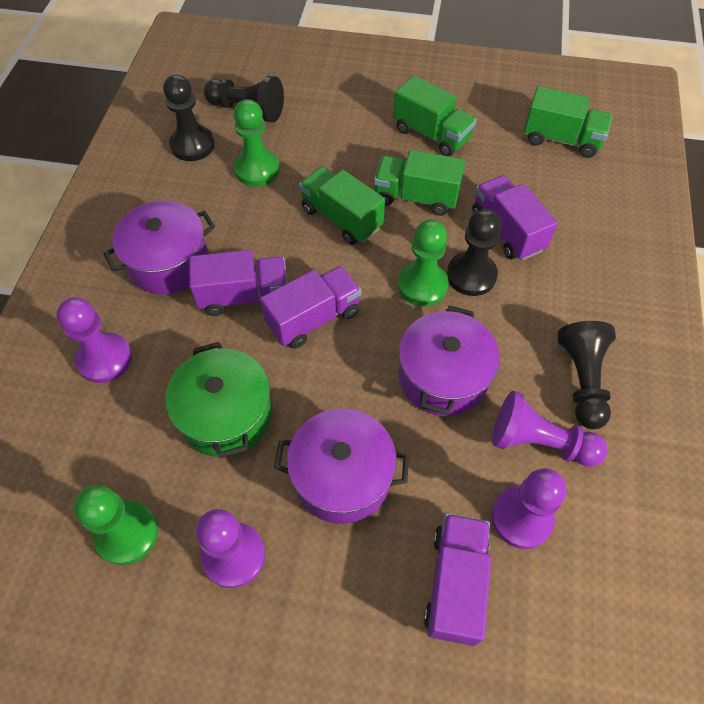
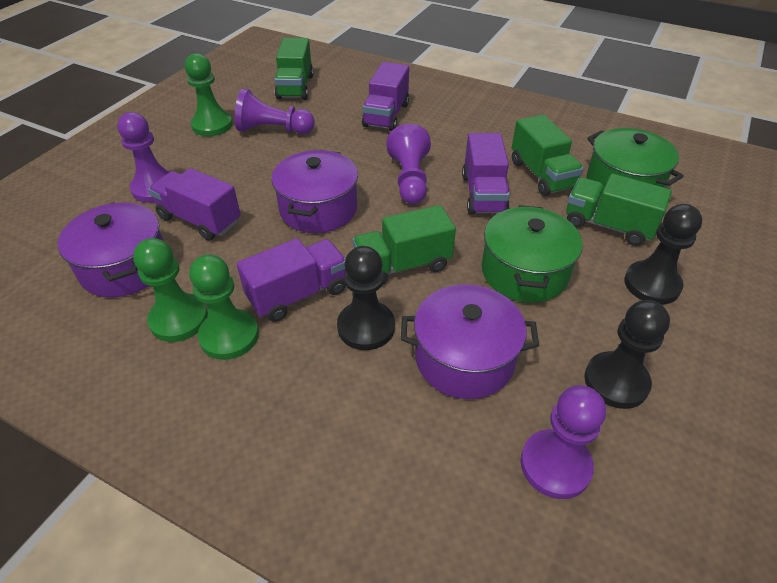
black pawn: 4 -> 3
green pot: 1 -> 2

